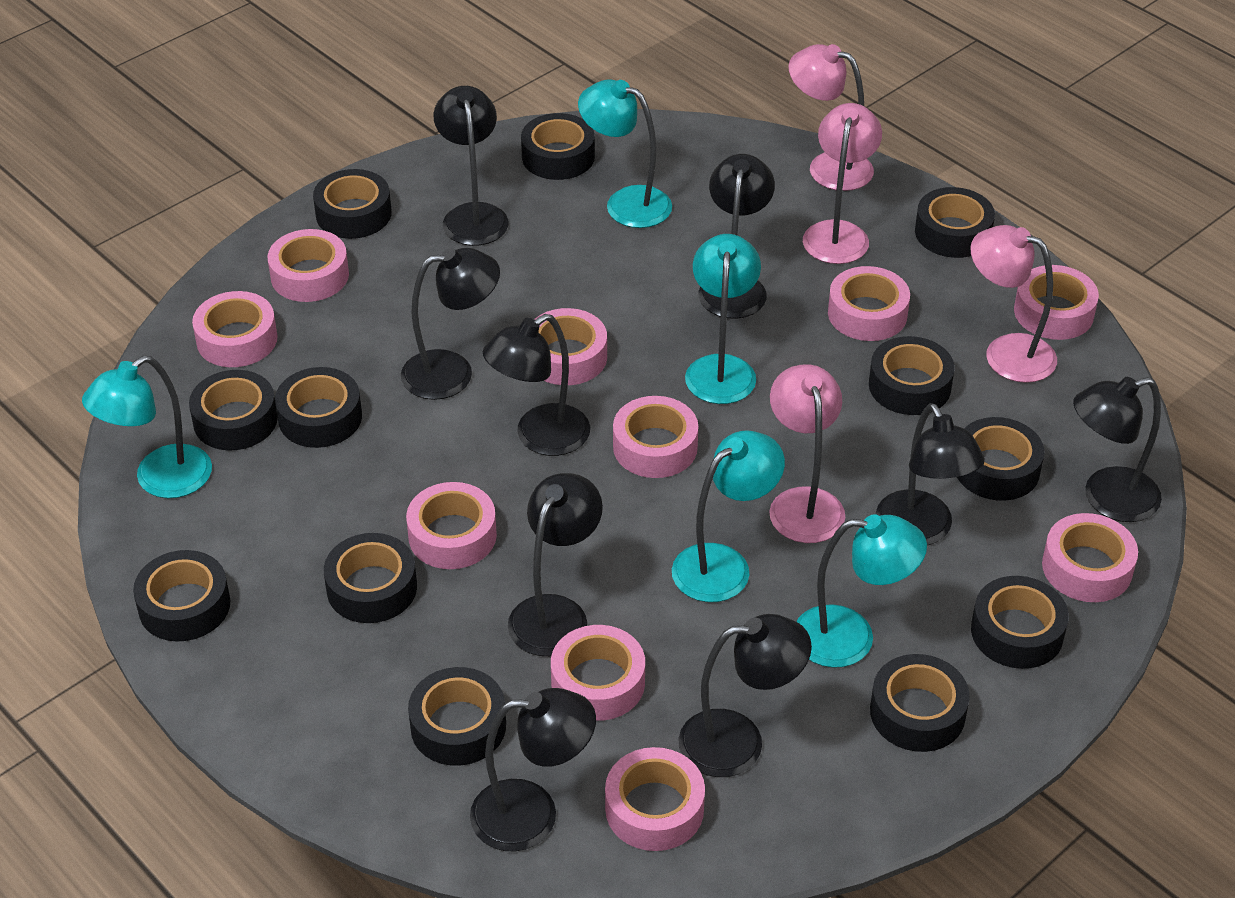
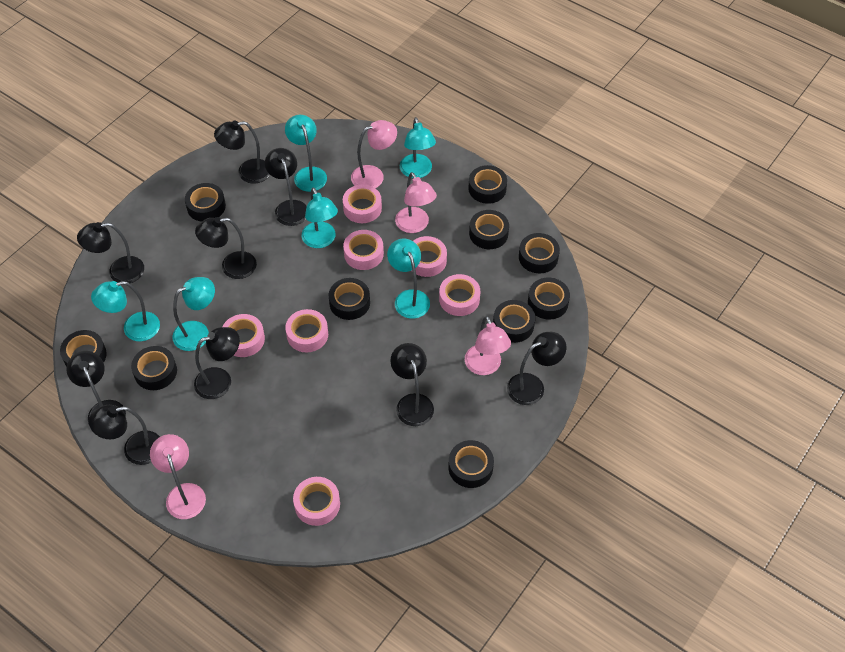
black tape: 12 -> 10
pink tape: 10 -> 7
turquoise lamp: 5 -> 6

